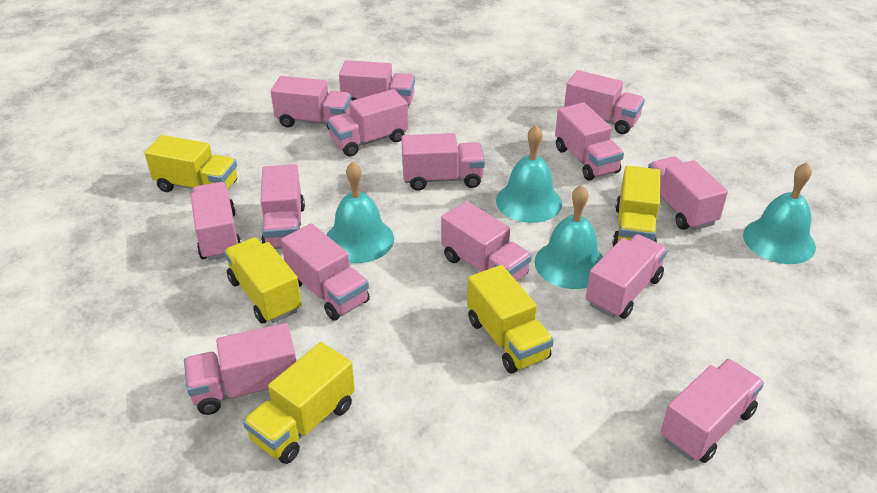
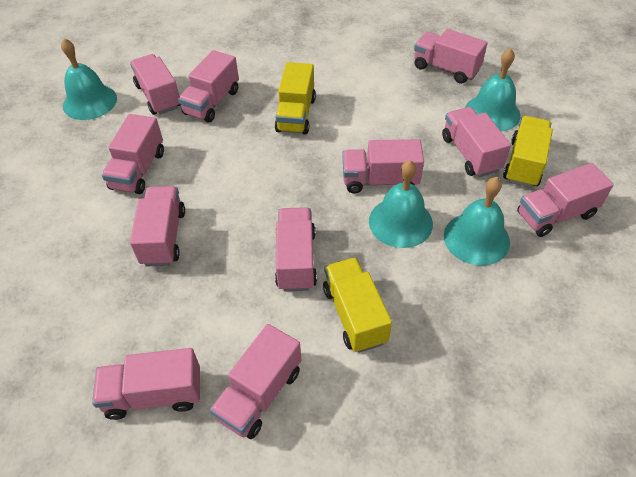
pink truck: 14 -> 11
yellow truck: 5 -> 3

